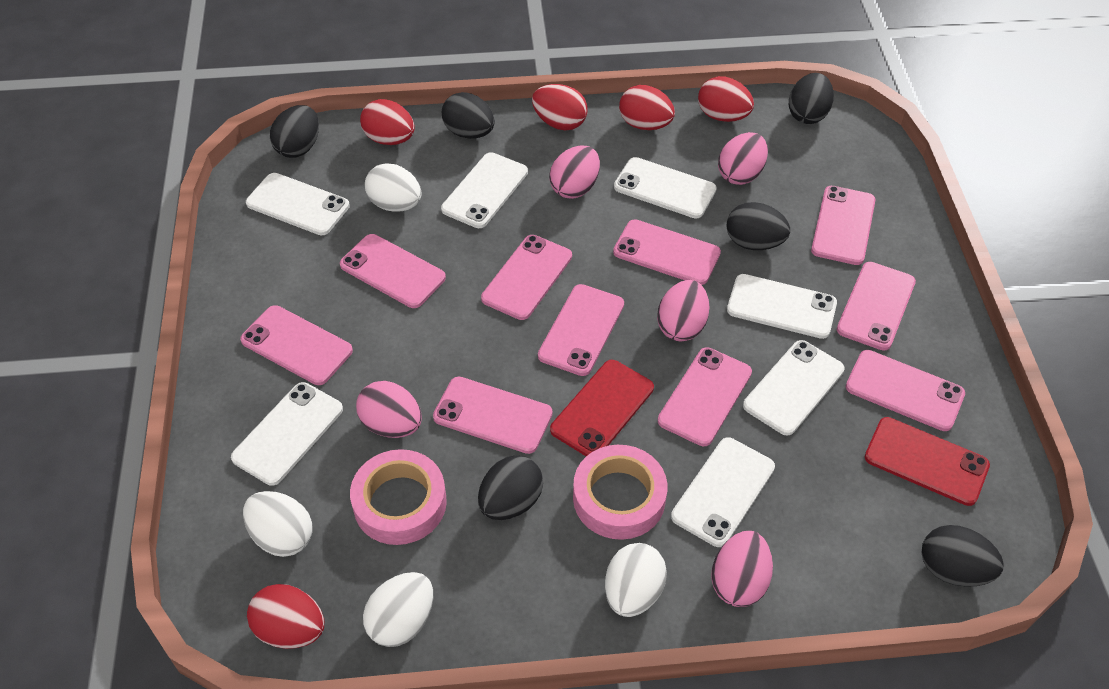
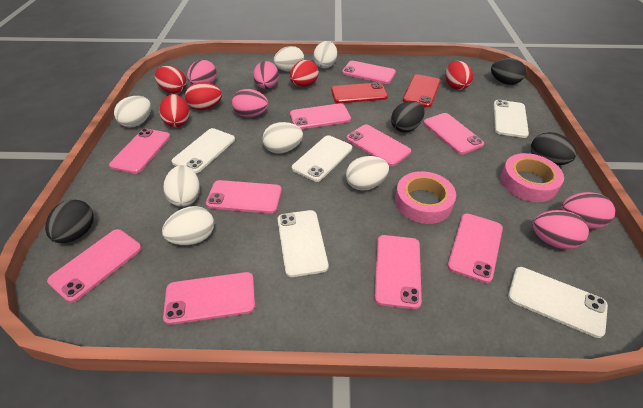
black egg: 6 -> 4
white egg: 4 -> 7
white phone: 7 -> 5

